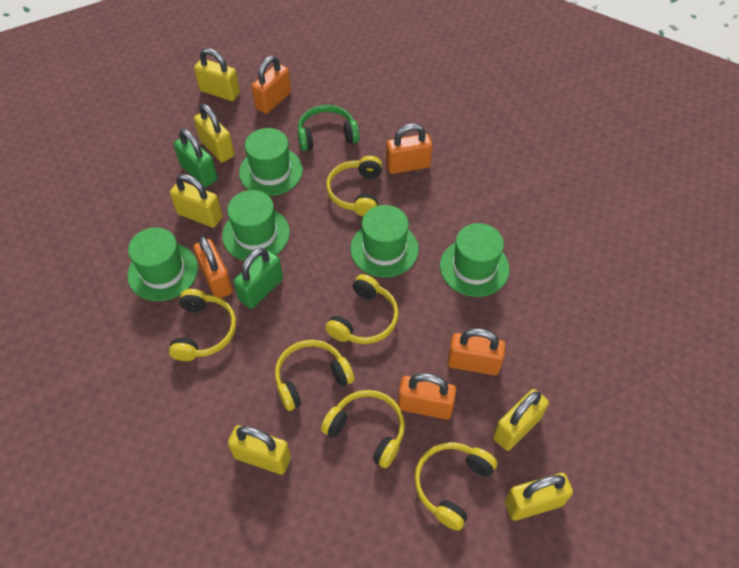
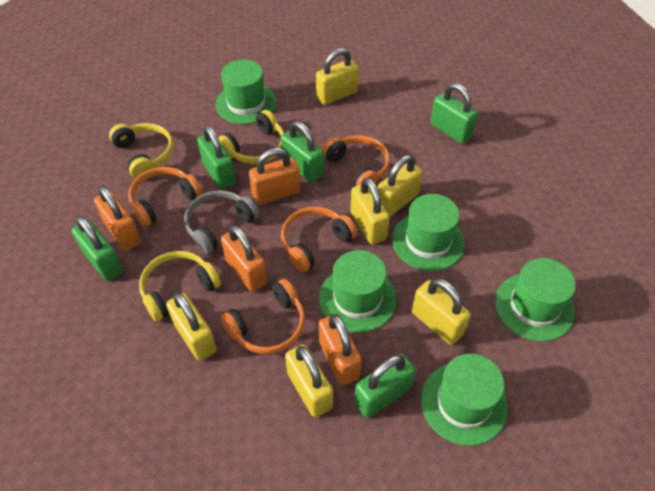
green headphones: 1 -> 0
green padlock: 2 -> 5
grey headphones: 0 -> 1
orange headphones: 0 -> 4
orange padlock: 5 -> 4
yellow headphones: 6 -> 3

